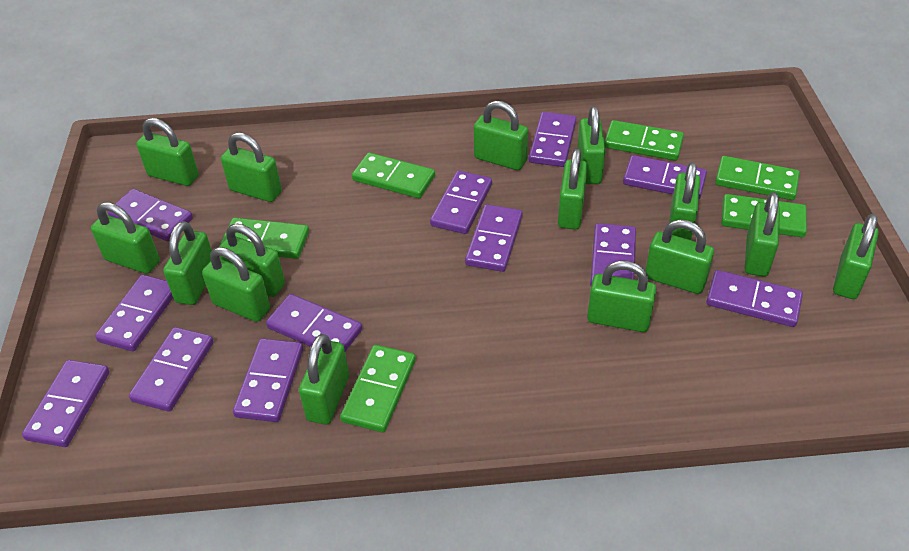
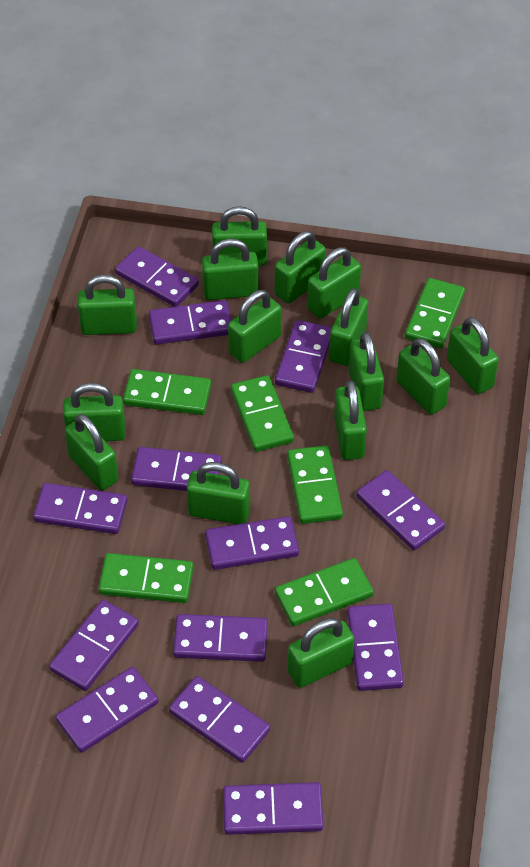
purple domino: 12 -> 13

